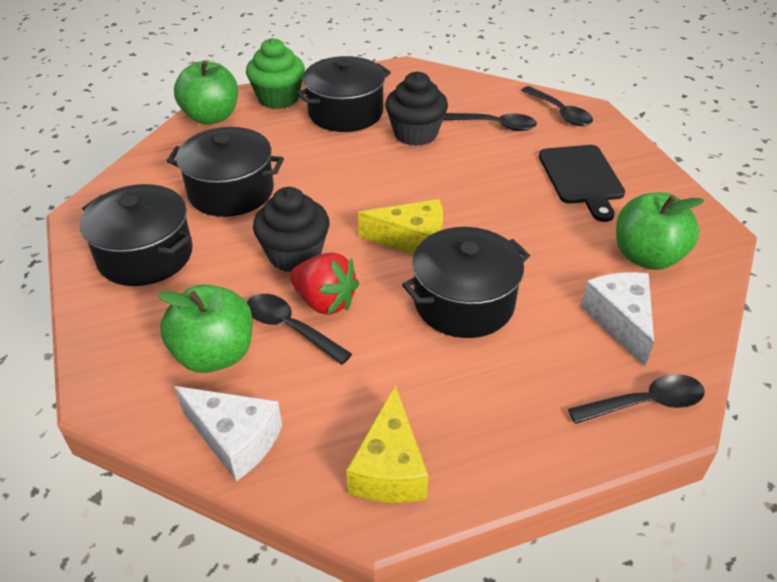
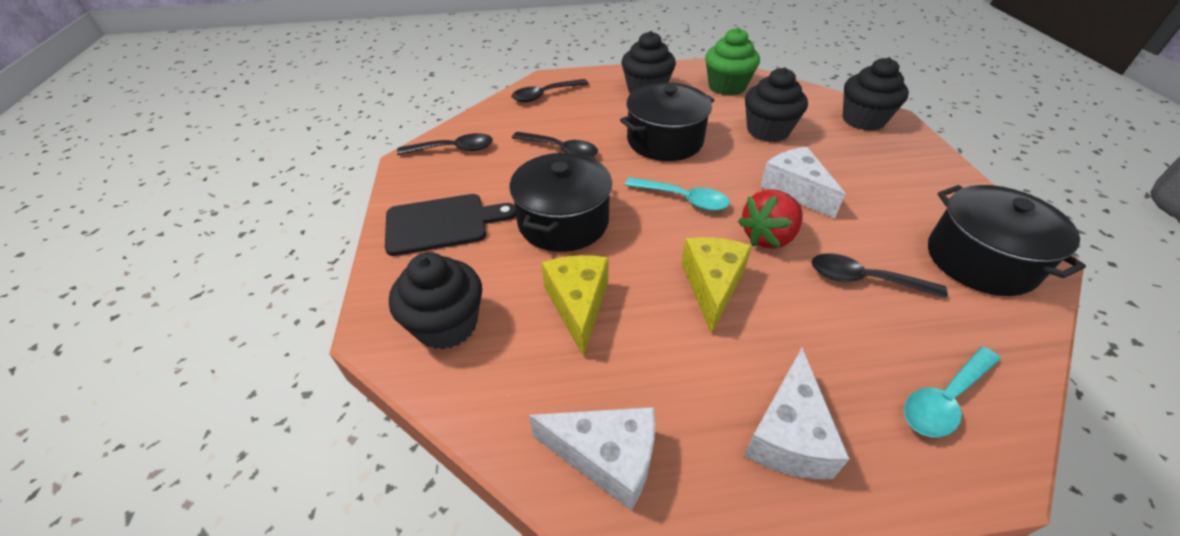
black cupcake: 2 -> 4
black pot: 4 -> 3
green apple: 3 -> 0
turquoise spoon: 0 -> 2
white cheese: 2 -> 3

